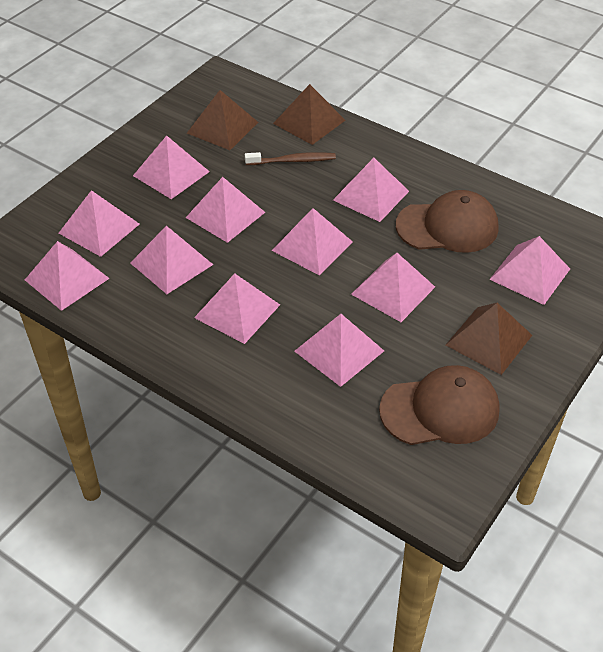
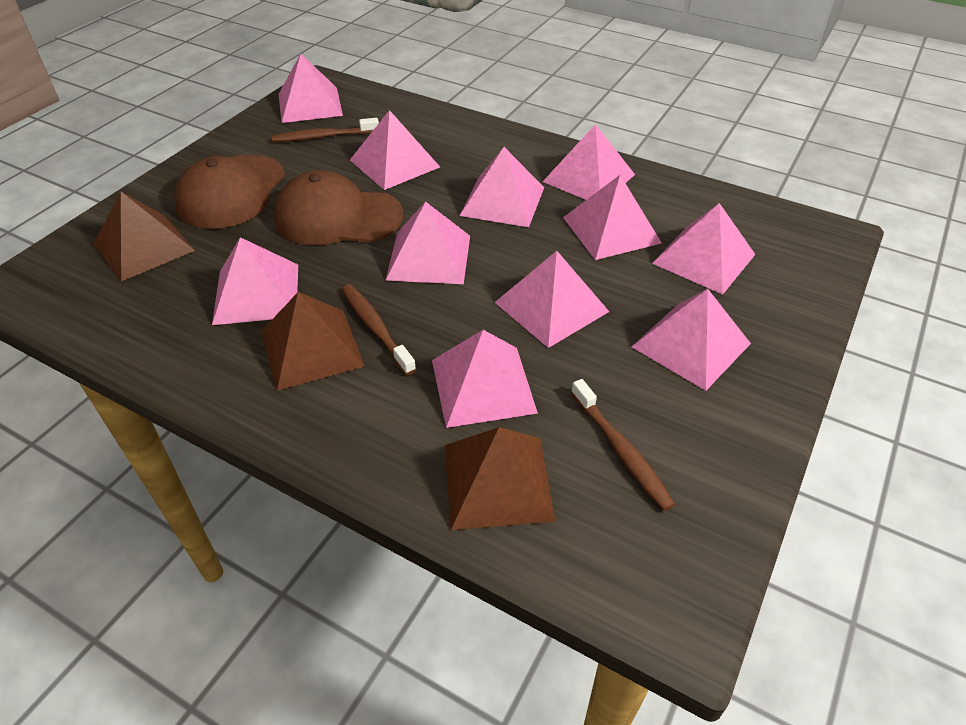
brown toothbrush: 1 -> 3

